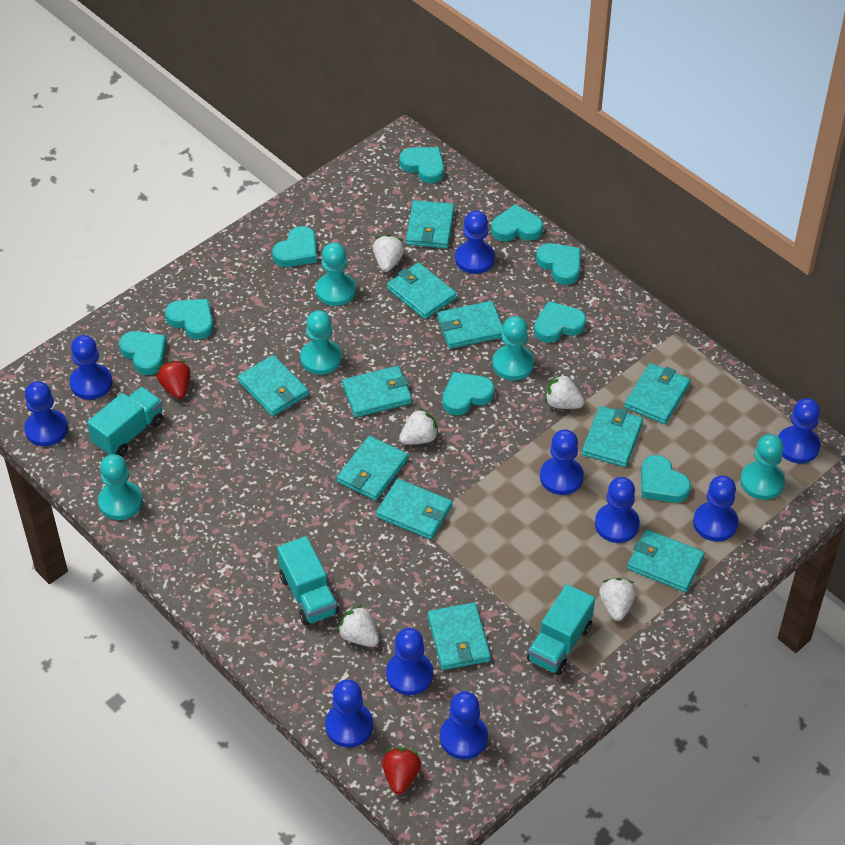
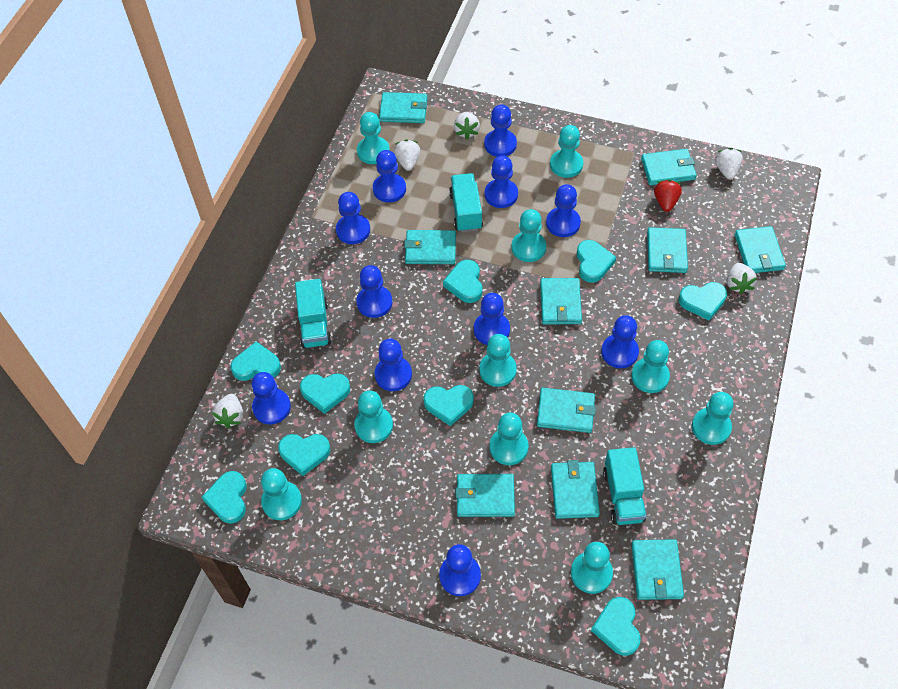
blue pawn: 10 -> 11
red strawberry: 2 -> 1
turquoise pawn: 5 -> 10
turquoise wallet: 11 -> 10

